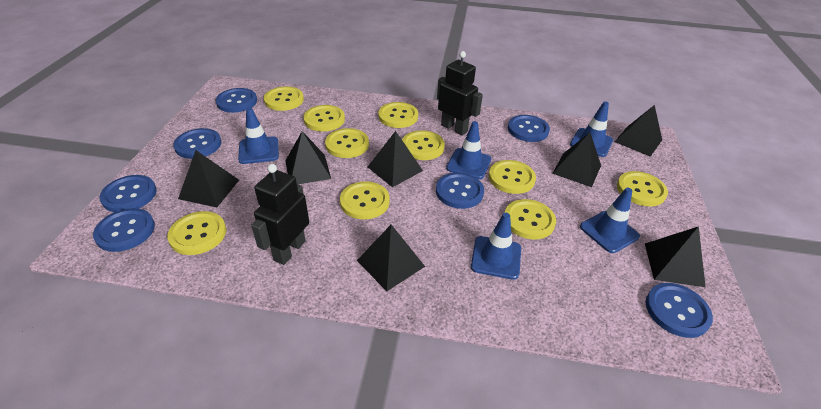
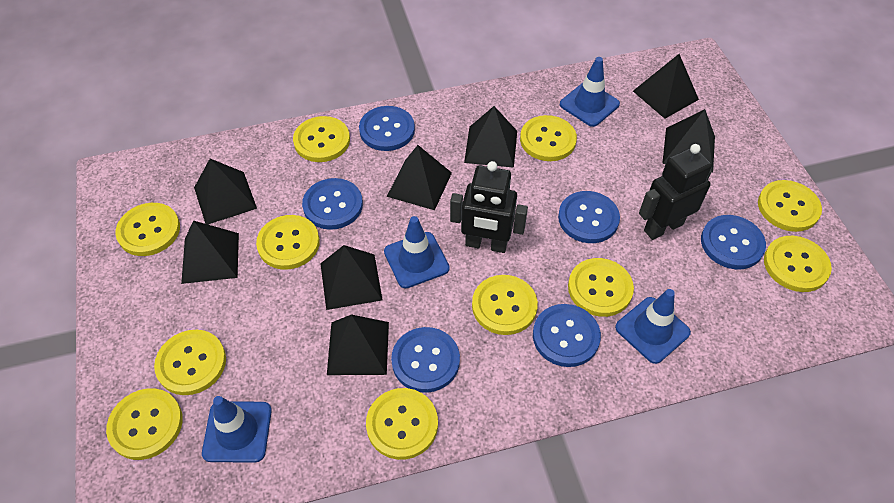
black pyramid: 7 -> 8
blue button: 7 -> 6
blue traffic cone: 5 -> 4
yellow button: 10 -> 11

